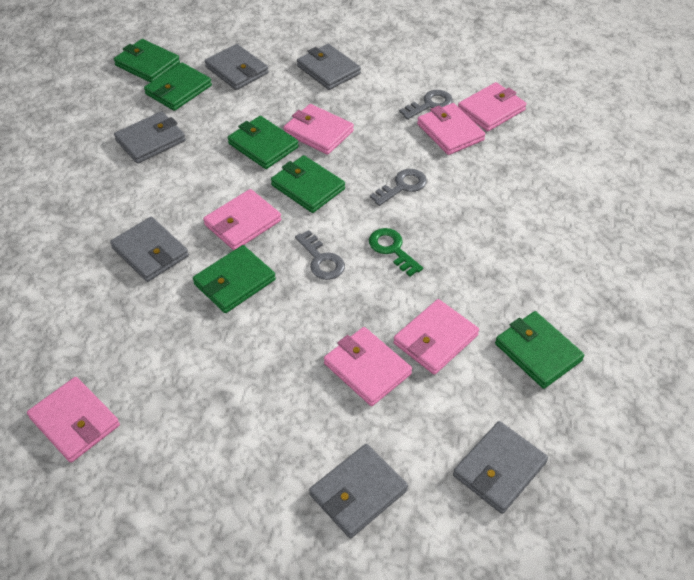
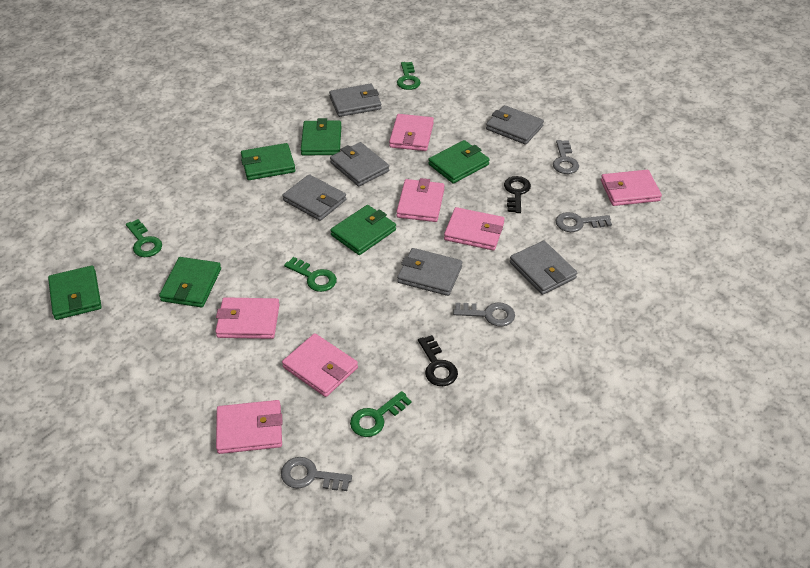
black key: 0 -> 2
green key: 1 -> 4
grey key: 3 -> 4

